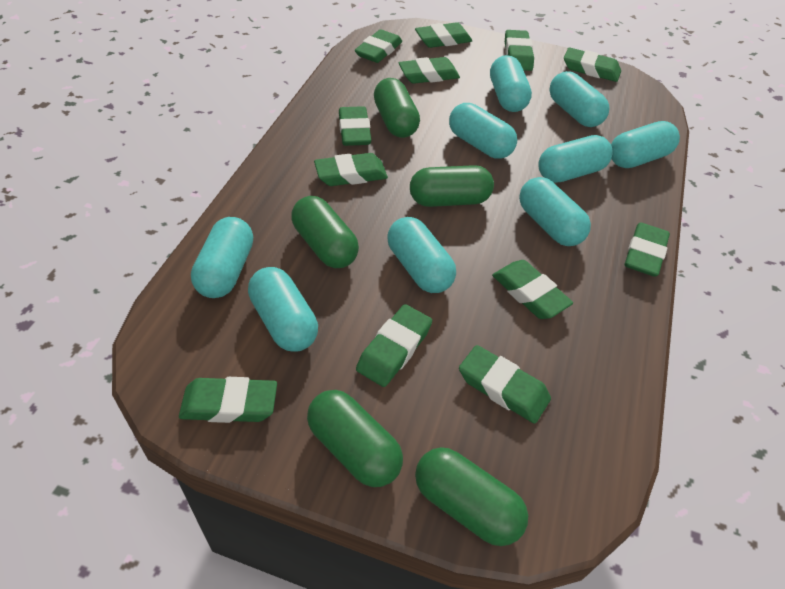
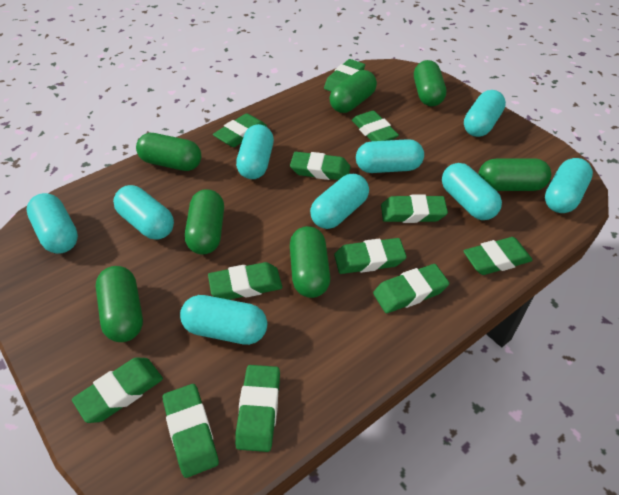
green capsule: 5 -> 7

